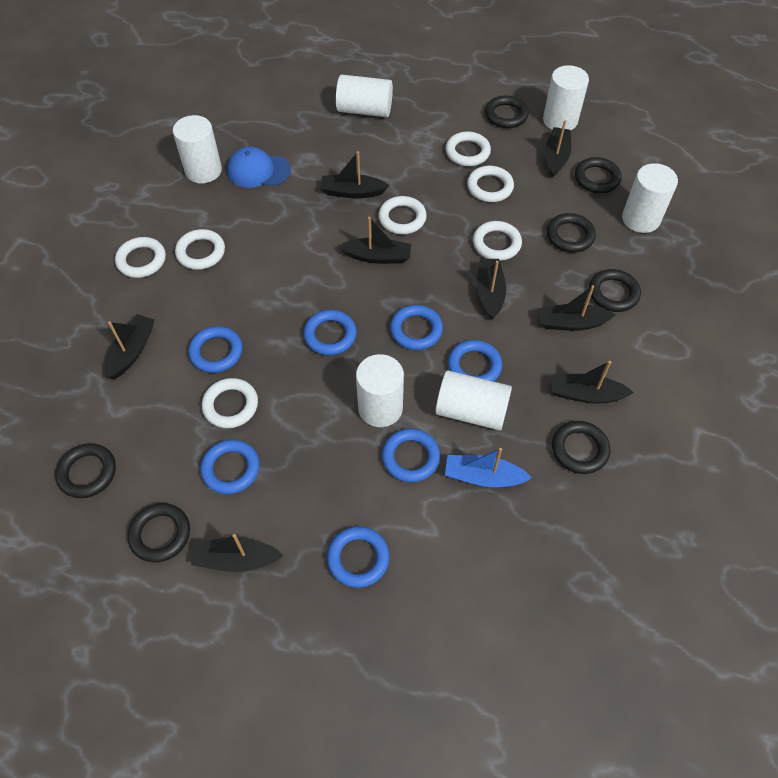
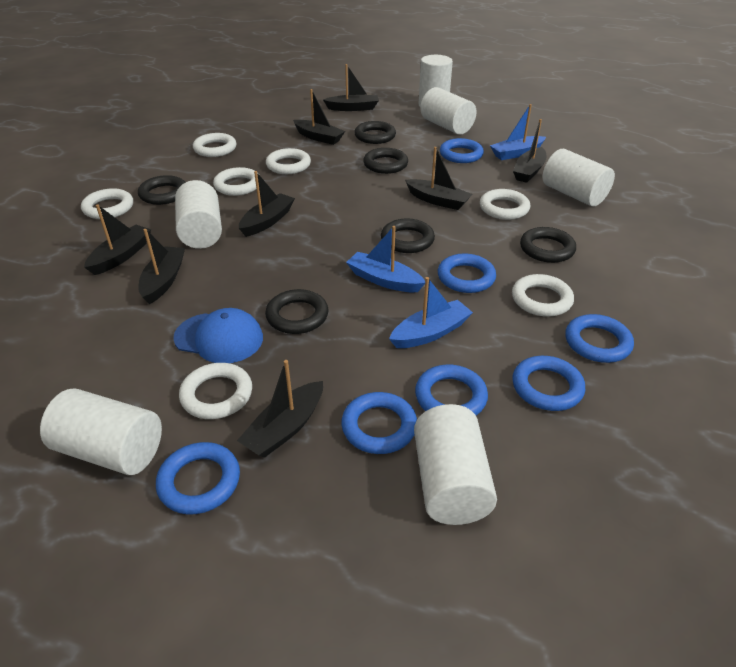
black ring: 7 -> 6
blue boat: 1 -> 3

